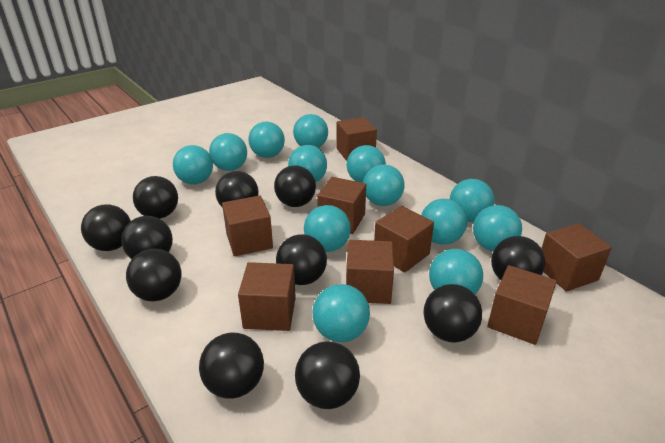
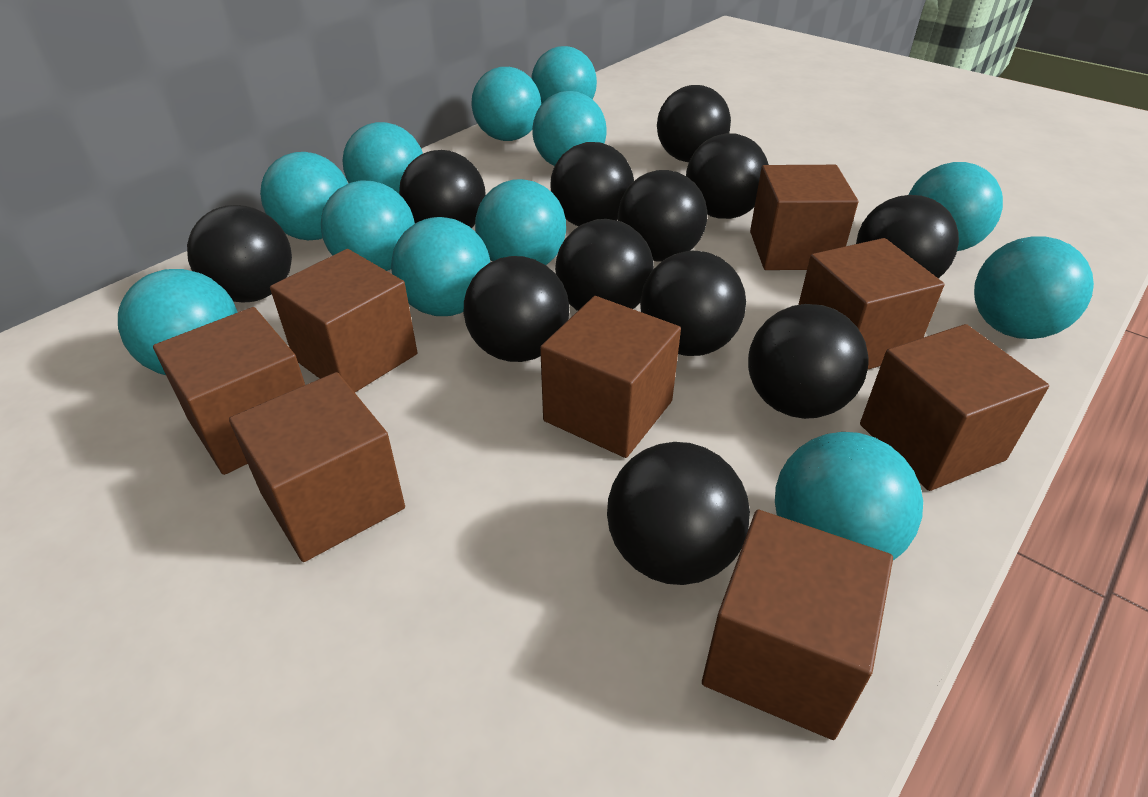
black ball: 11 -> 12
turquoise ball: 13 -> 12

